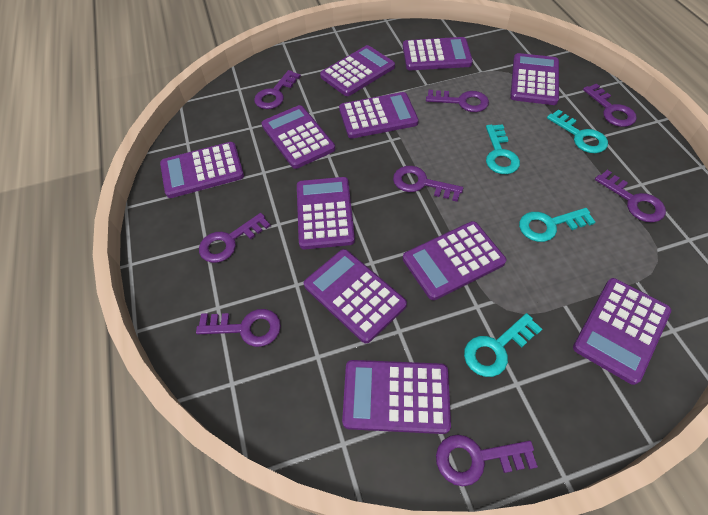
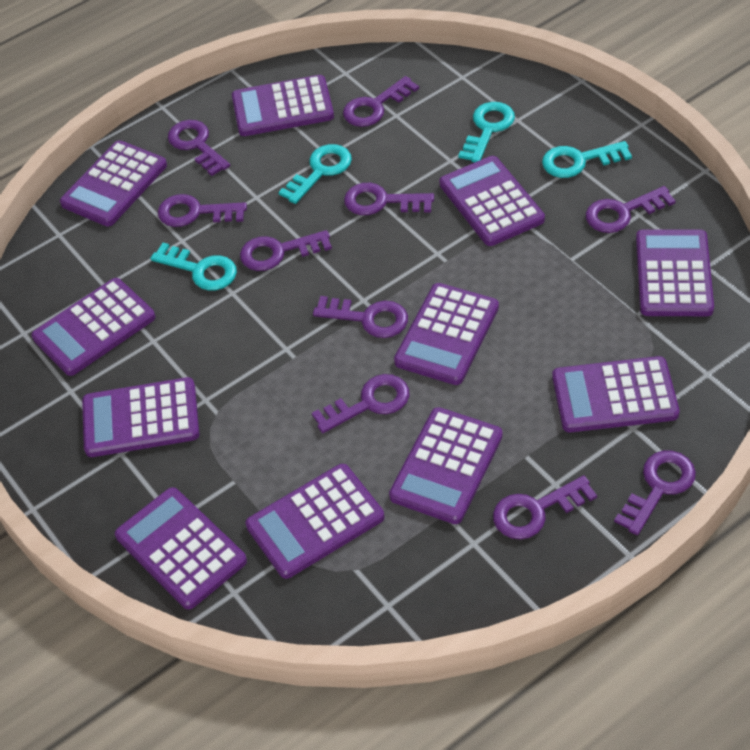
purple key: 8 -> 10

